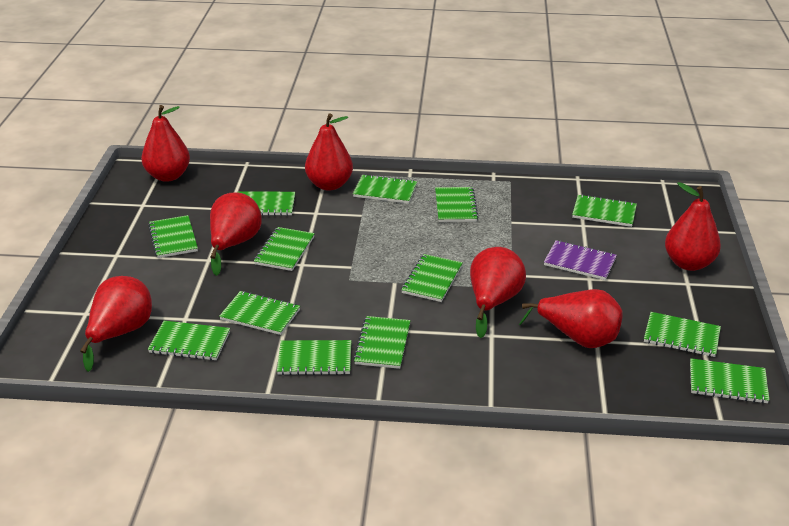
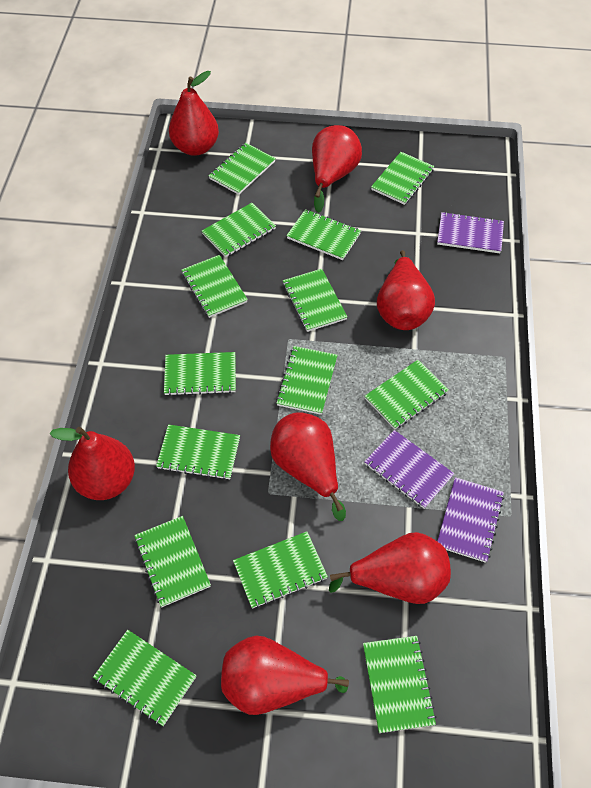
green notebook: 13 -> 14
purple notebook: 1 -> 3

